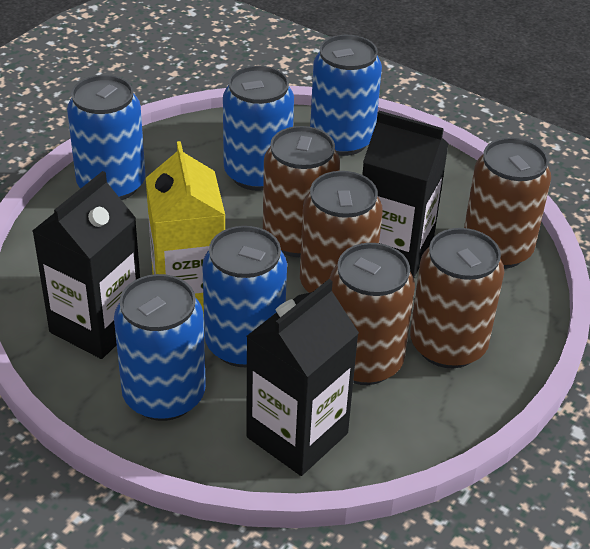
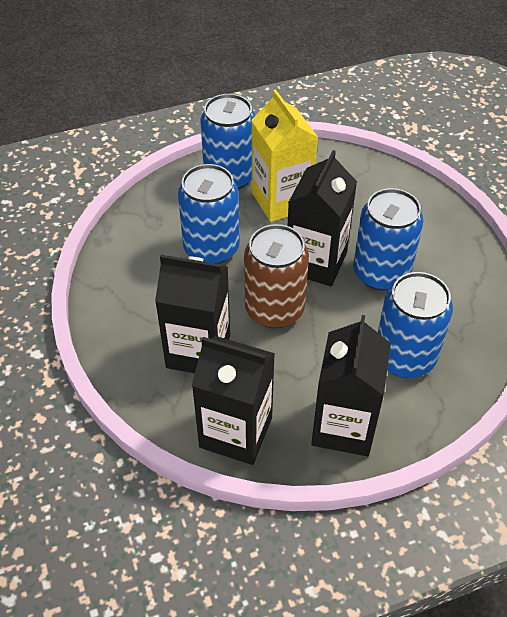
black carton: 3 -> 4
blue can: 5 -> 4
brown can: 5 -> 1

